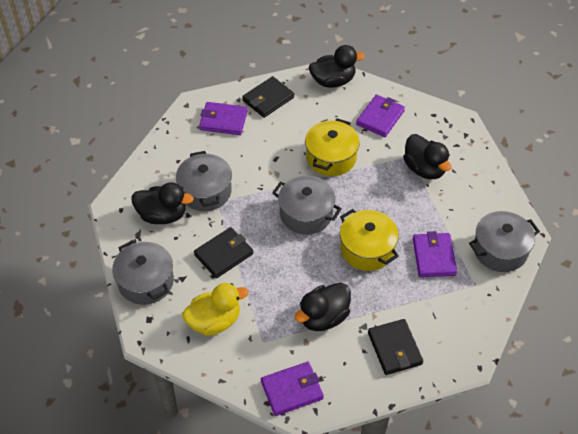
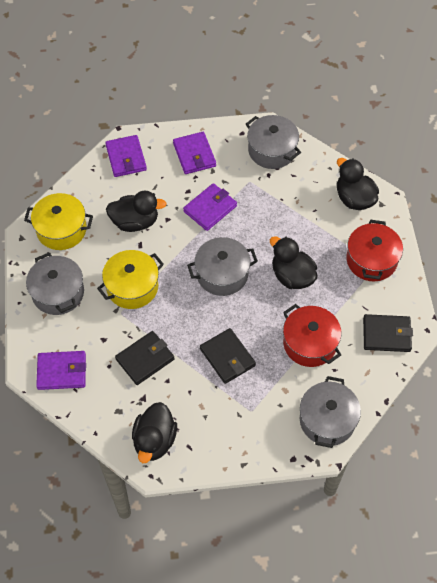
red pot: 0 -> 2
yellow duck: 1 -> 0

